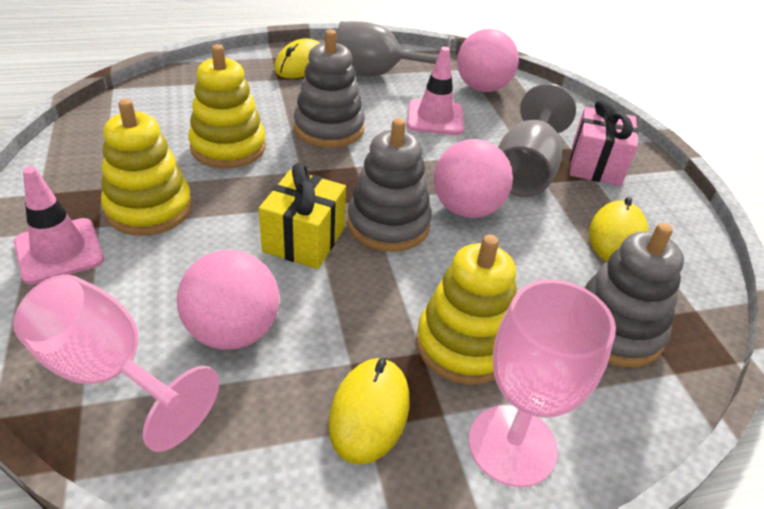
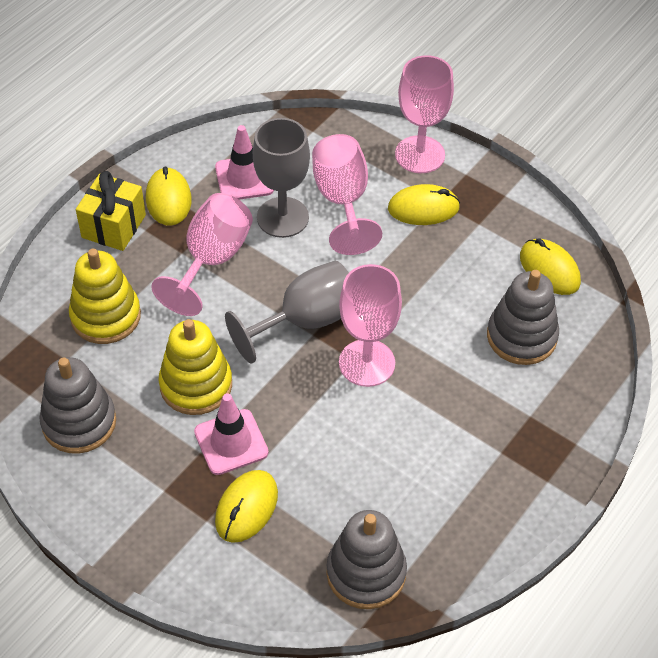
pink ball: 3 -> 0
pink gift: 1 -> 0
pink goblet: 2 -> 4
yellow mouse: 3 -> 4
yellow stacking toy: 3 -> 2

